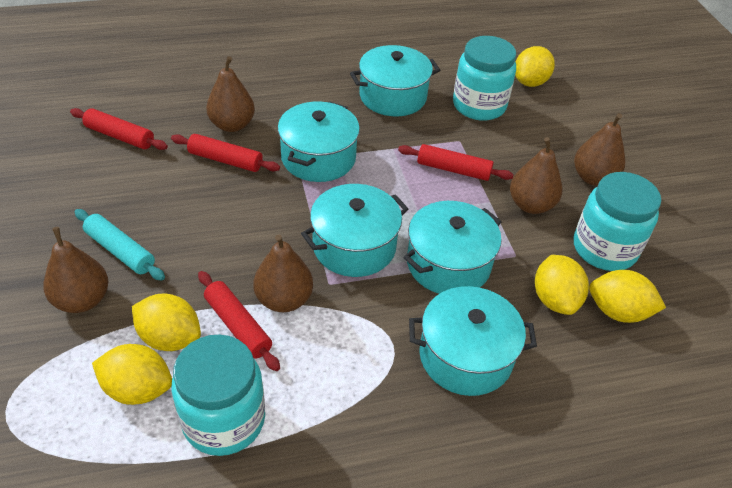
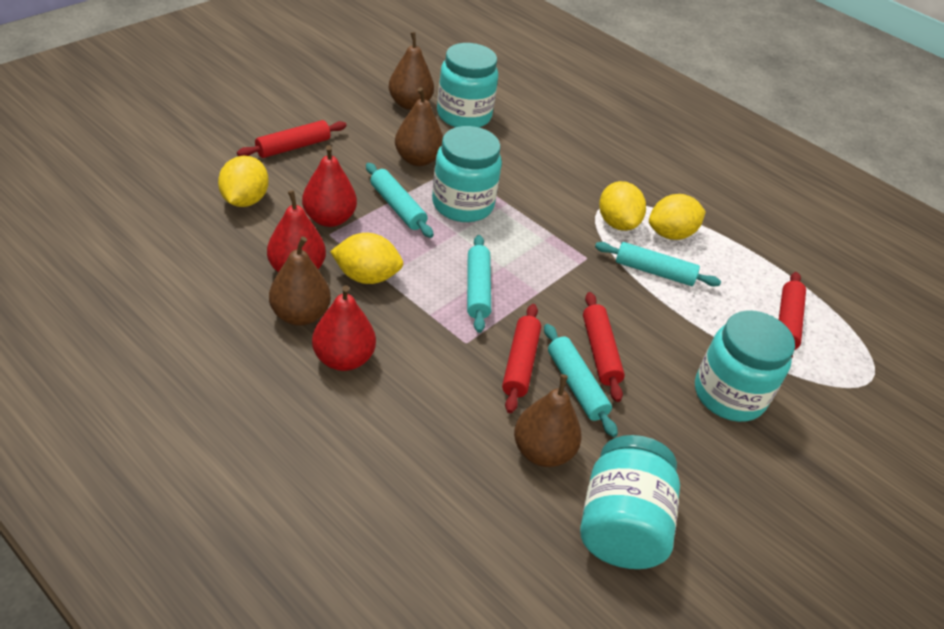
brown pear: 5 -> 4
red pear: 0 -> 3
turquoise jar: 3 -> 4
turquoise pot: 5 -> 0
turquoise rolling pin: 1 -> 4
yellow lemon: 5 -> 4

